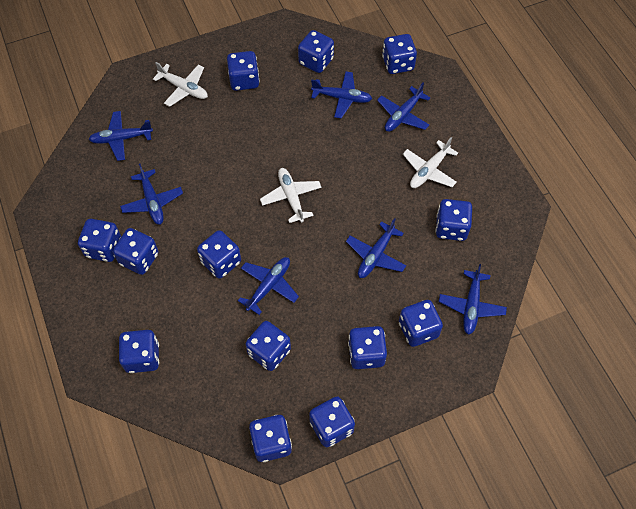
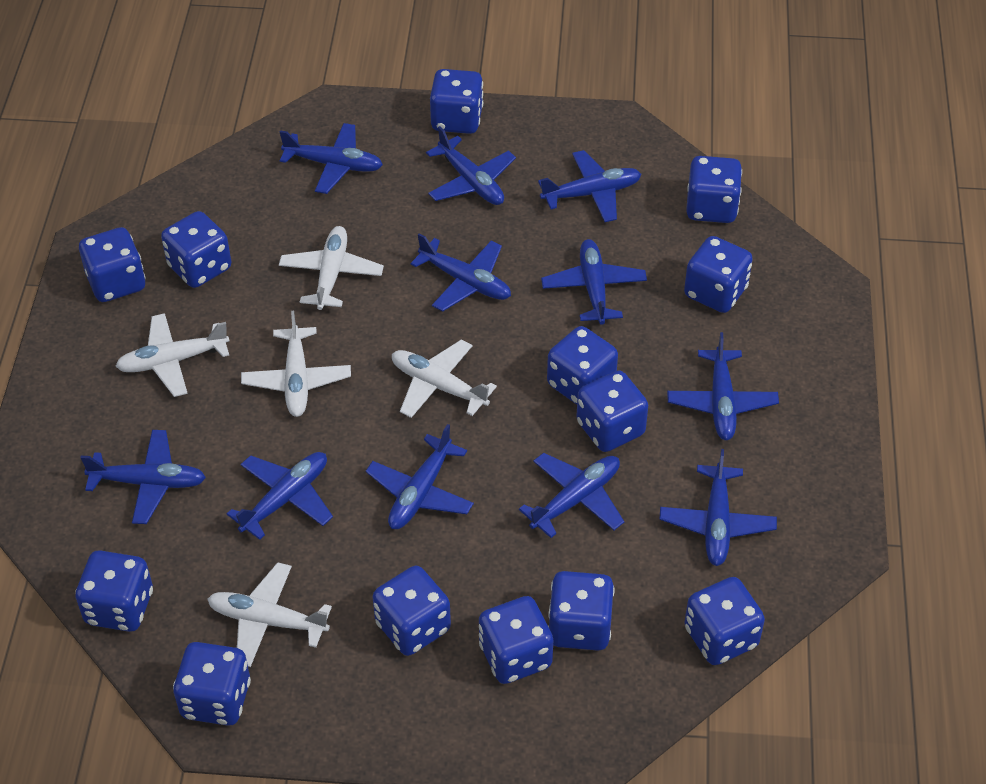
blue plane: 7 -> 11
white plane: 3 -> 5

